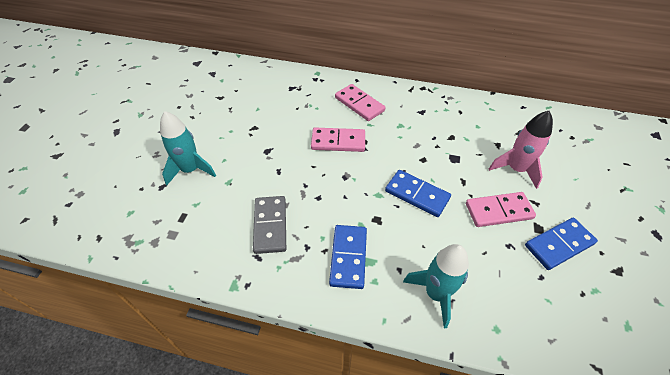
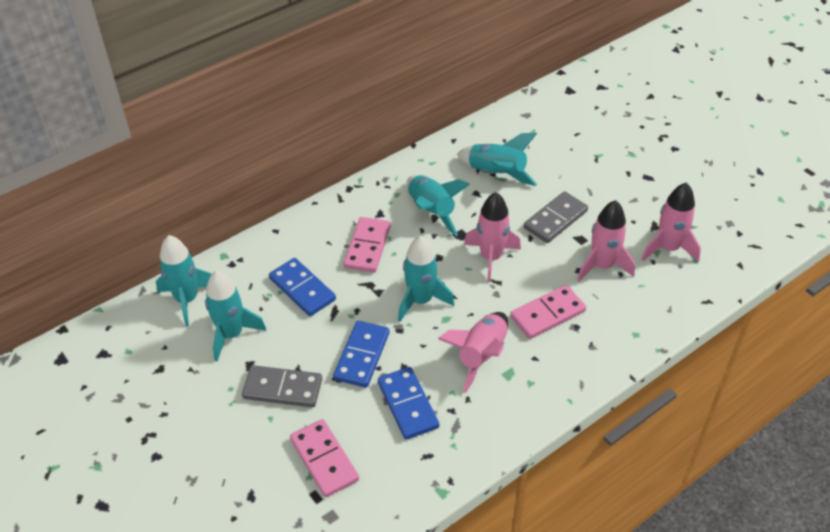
grey domino: 1 -> 2
pink rocket: 1 -> 4
turquoise rocket: 2 -> 5

